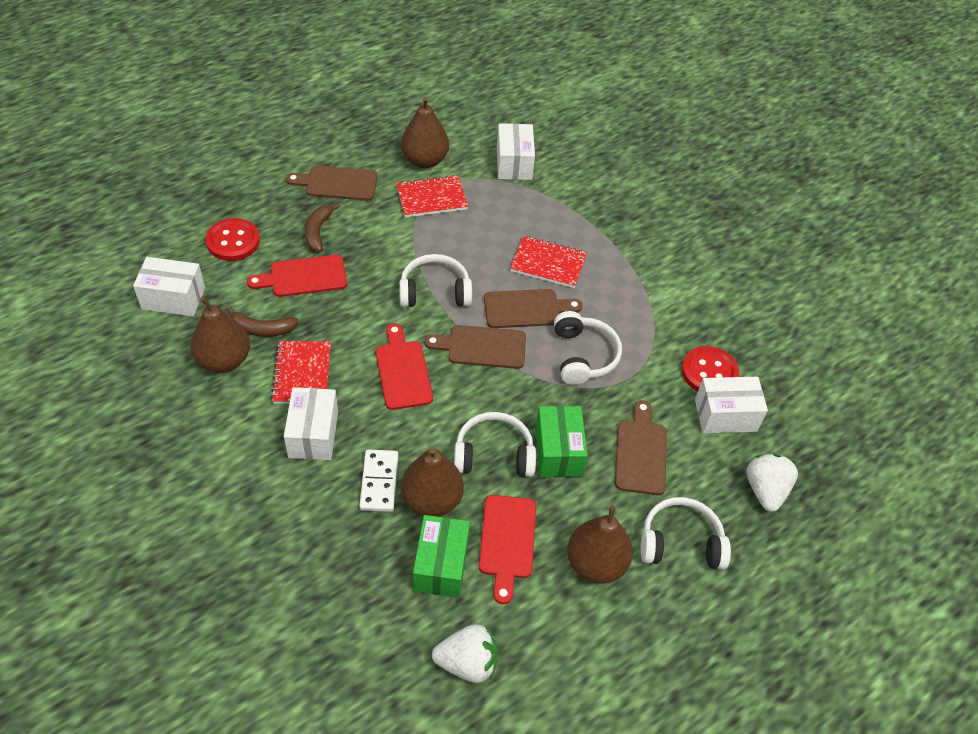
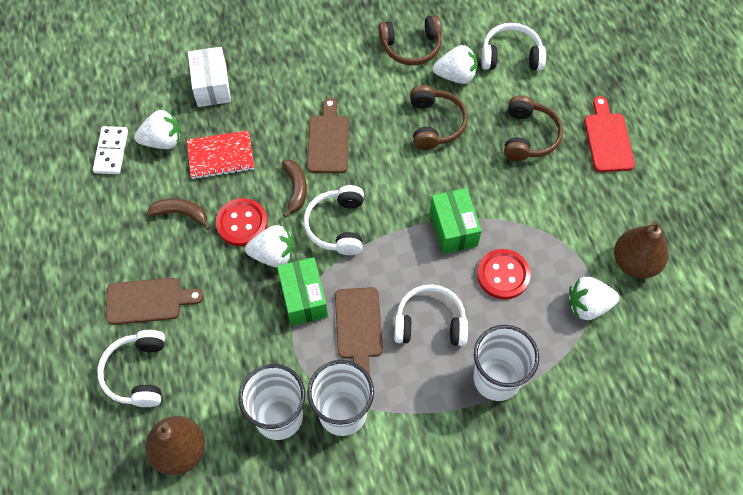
brown cutting board: 4 -> 3
brown headphones: 0 -> 3
brown pear: 4 -> 2
red cutting board: 3 -> 1
red notebook: 3 -> 1
white box: 4 -> 1
white cup: 0 -> 3
white strawberry: 2 -> 4

